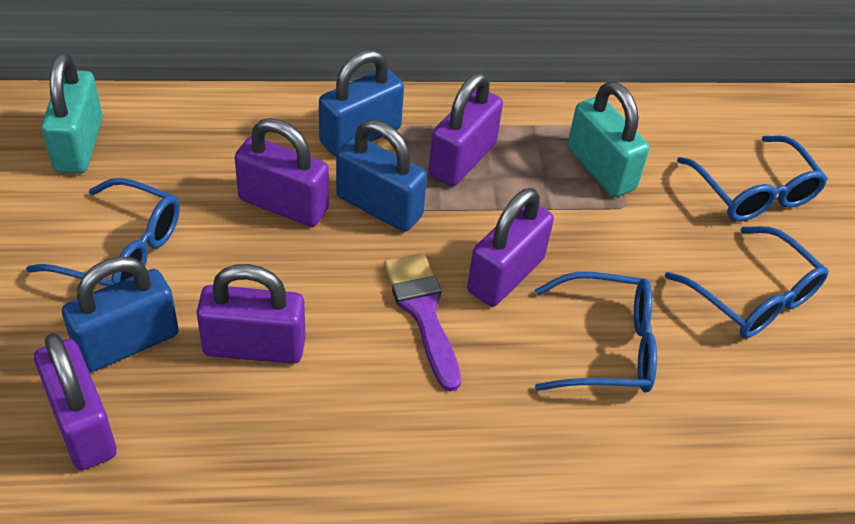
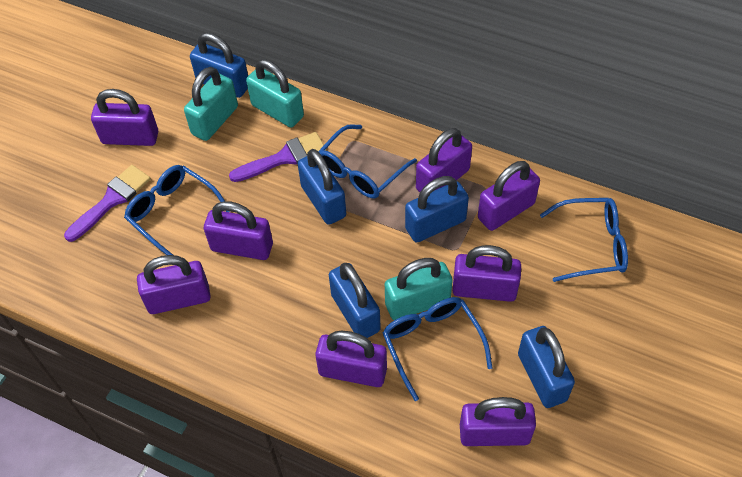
blue padlock: 3 -> 5
purple brush: 1 -> 2
purple padlock: 5 -> 8
turquoise padlock: 2 -> 3

